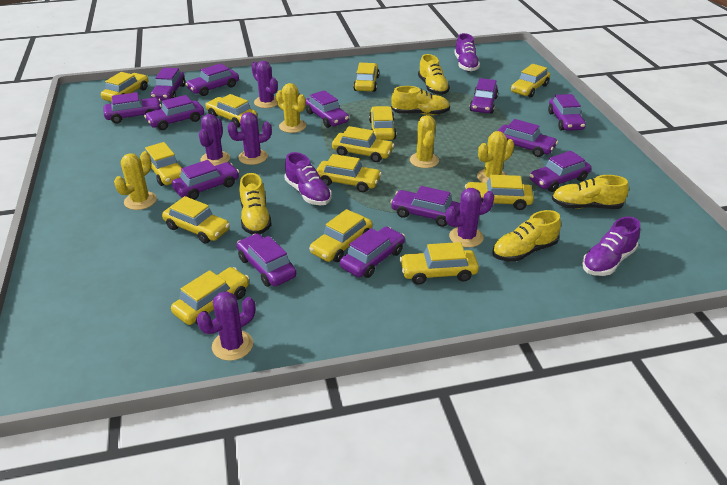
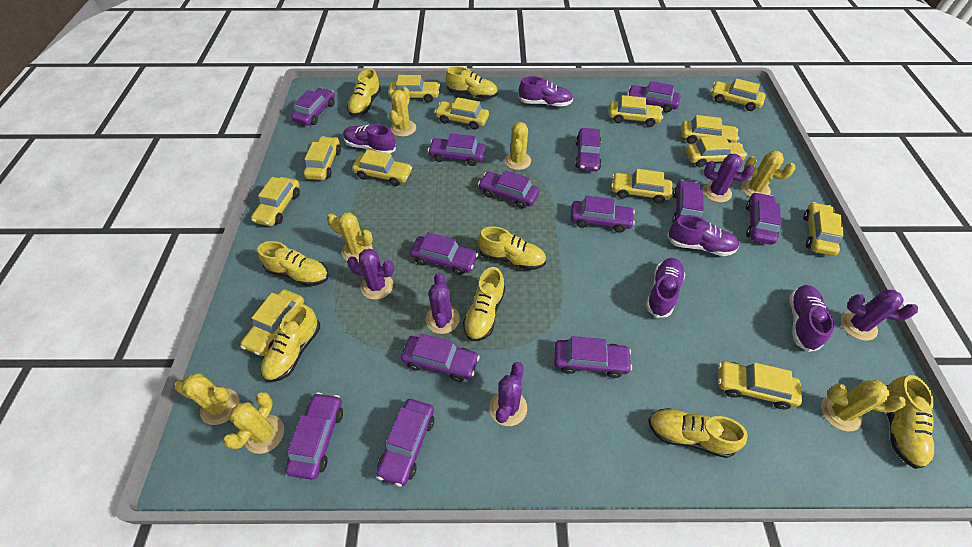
purple shoe: 3 -> 5
yellow cactus: 4 -> 7
yellow shoe: 5 -> 8

